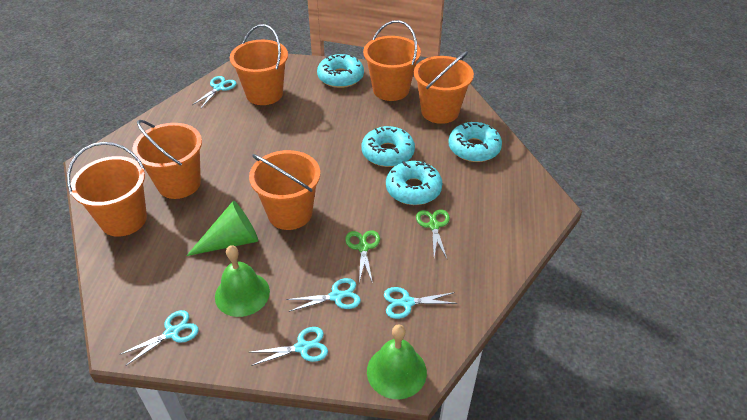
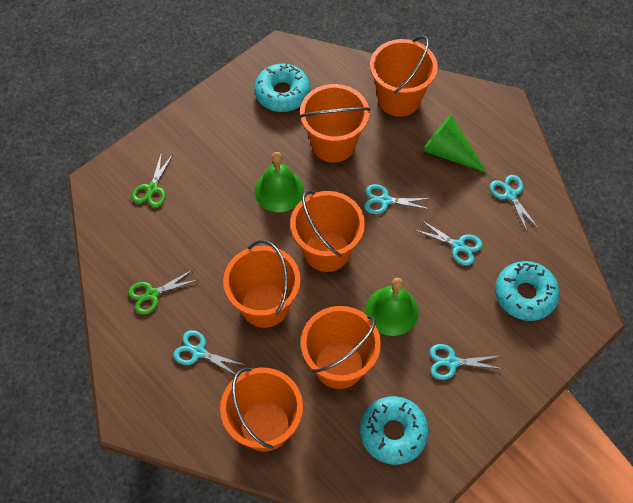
turquoise donut: 4 -> 3

